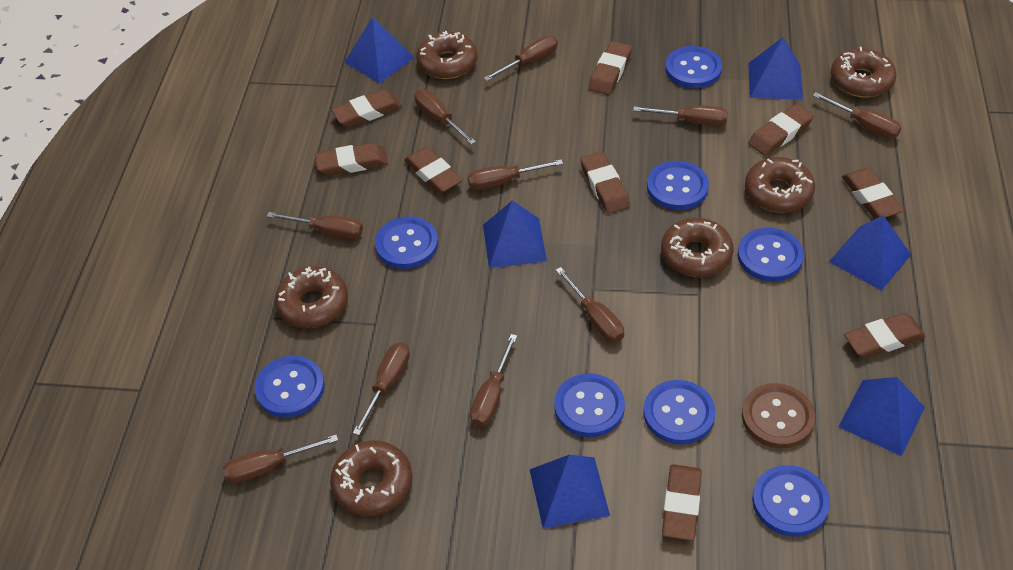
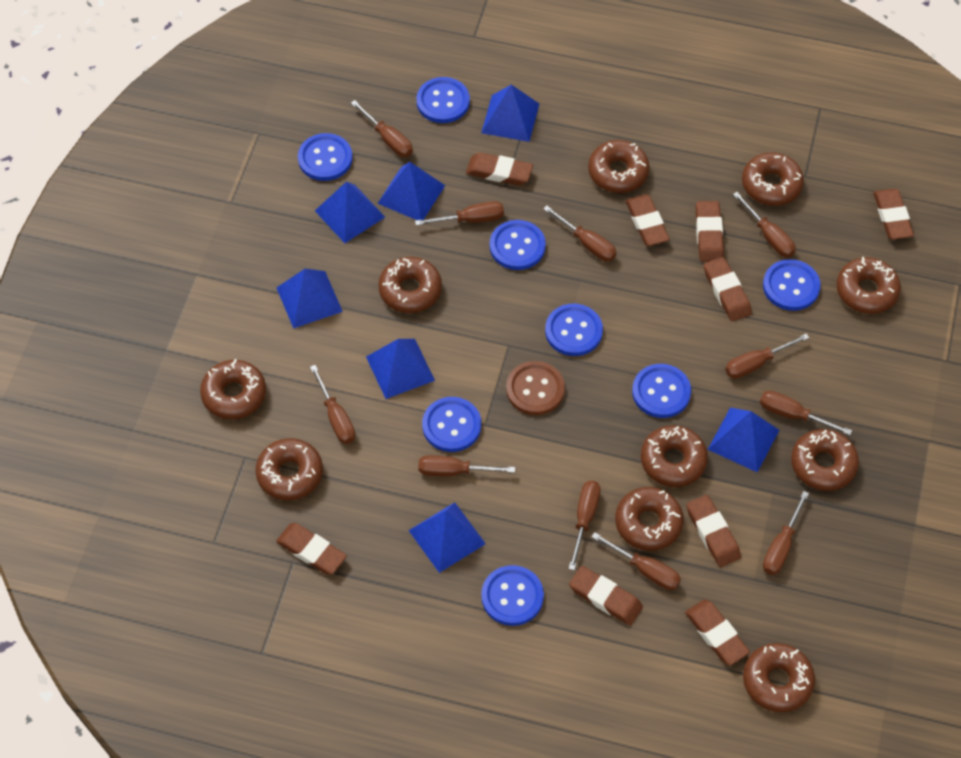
blue pyramid: 6 -> 7
brown donut: 6 -> 10
brown screwdriver: 10 -> 11

